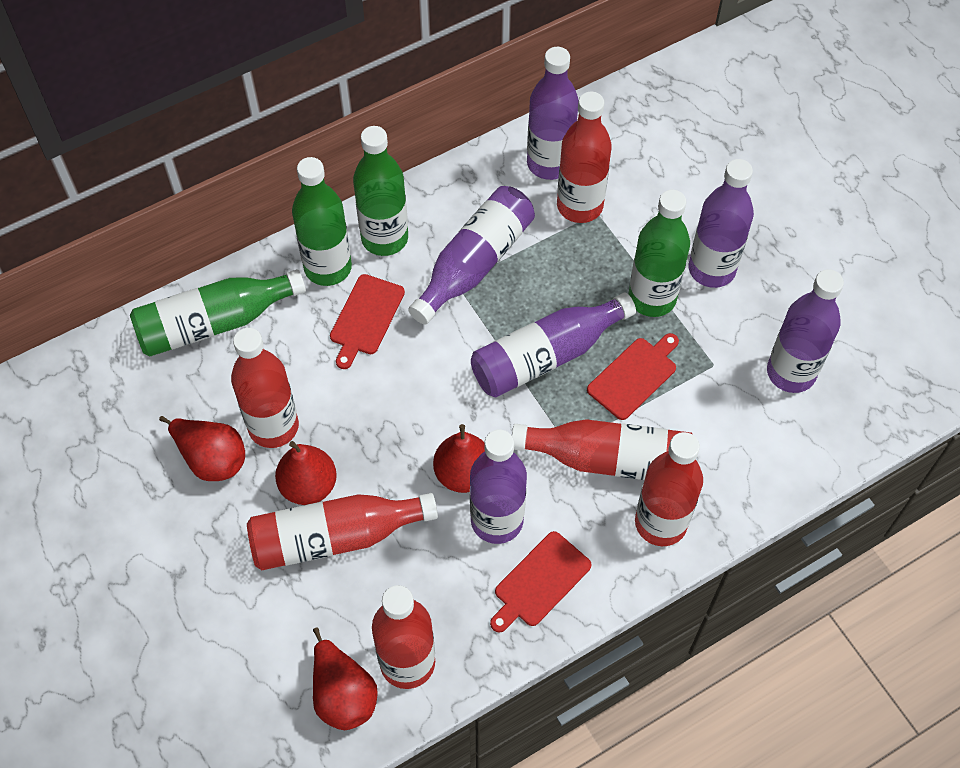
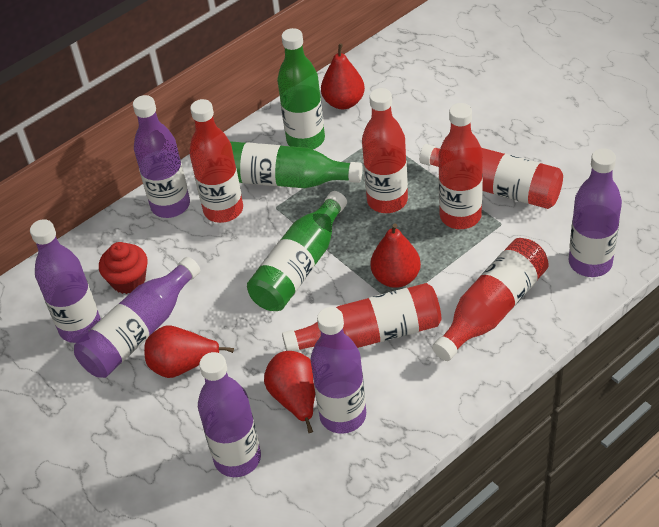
green bottle: 4 -> 3
red cupcake: 0 -> 1
red cutting board: 3 -> 0

